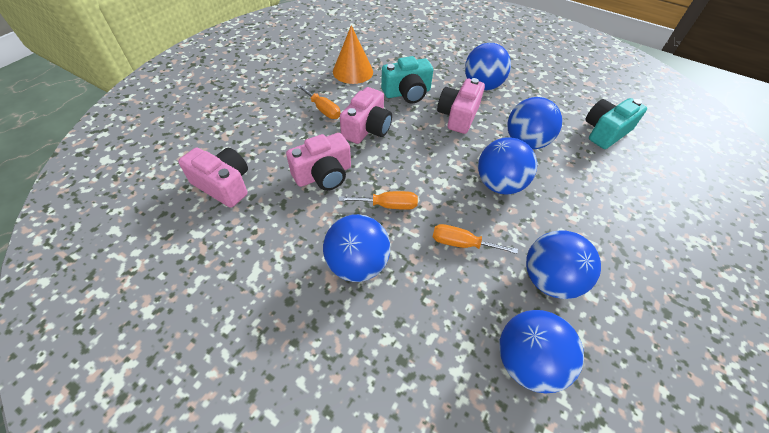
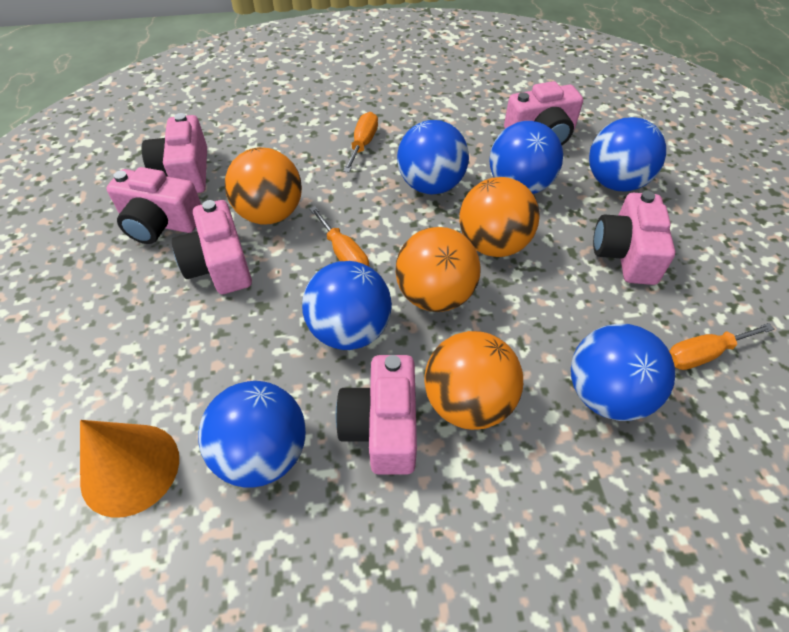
orange ball: 0 -> 4
pink camera: 4 -> 6
turquoise camera: 2 -> 0

